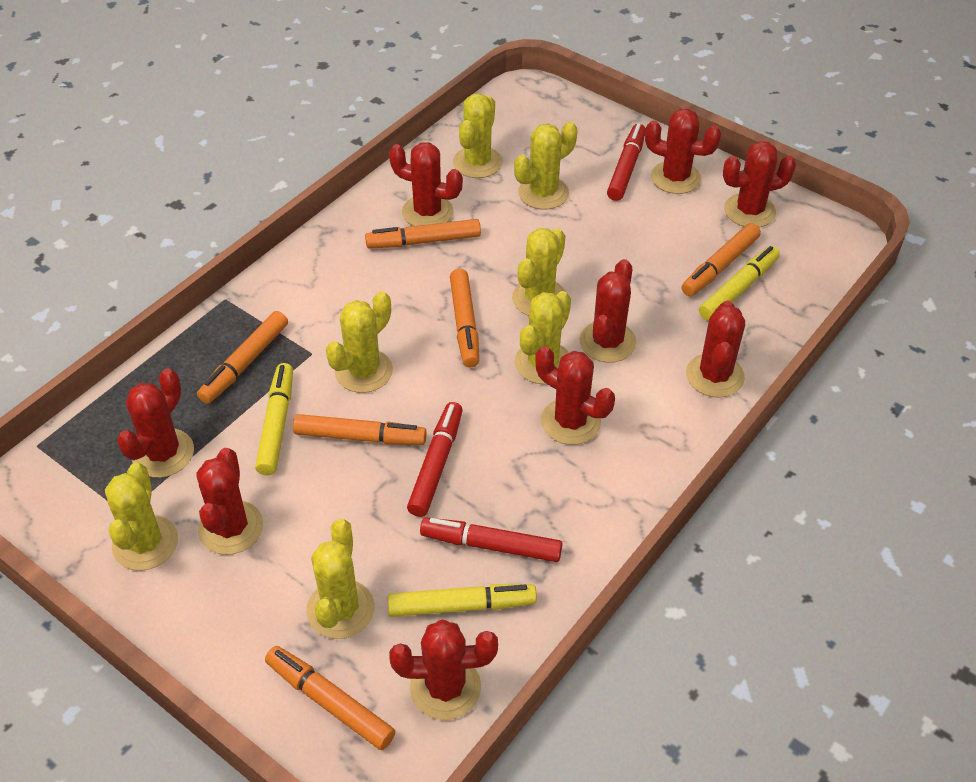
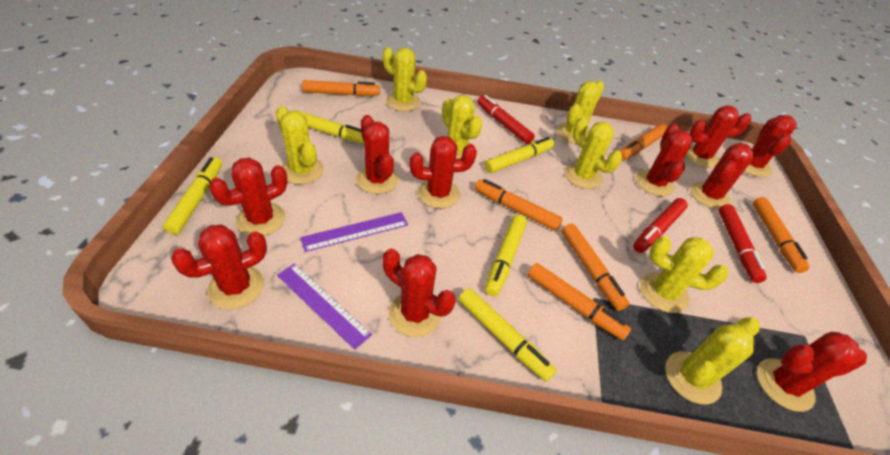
purple ruler: 0 -> 2
red cactus: 9 -> 10
yellow marker: 3 -> 5

